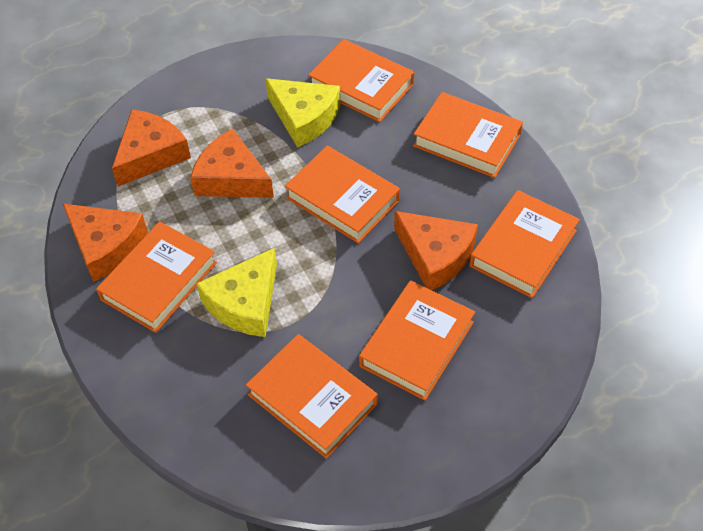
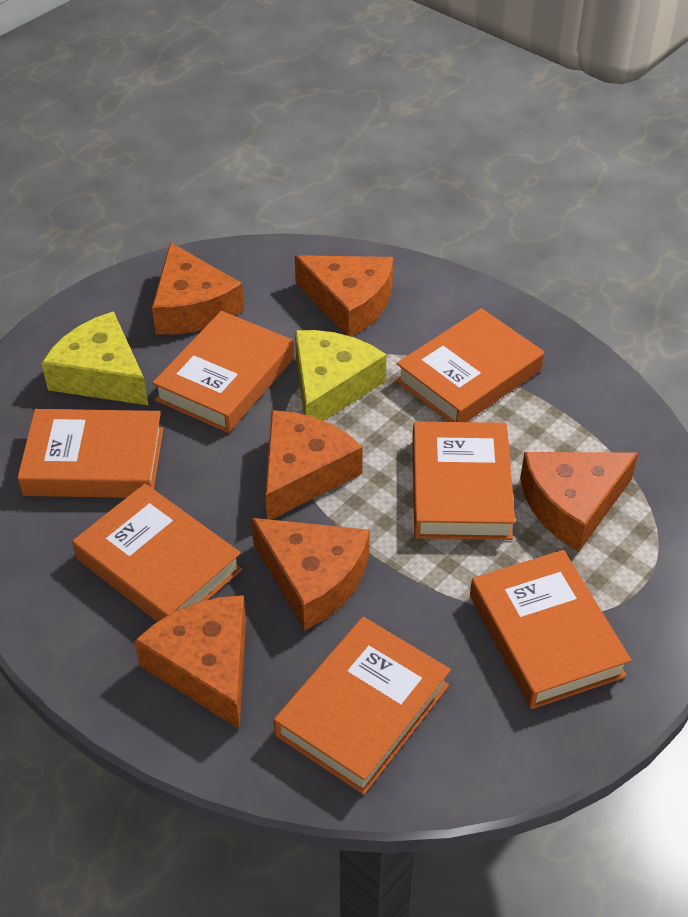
orange cheese: 4 -> 6

